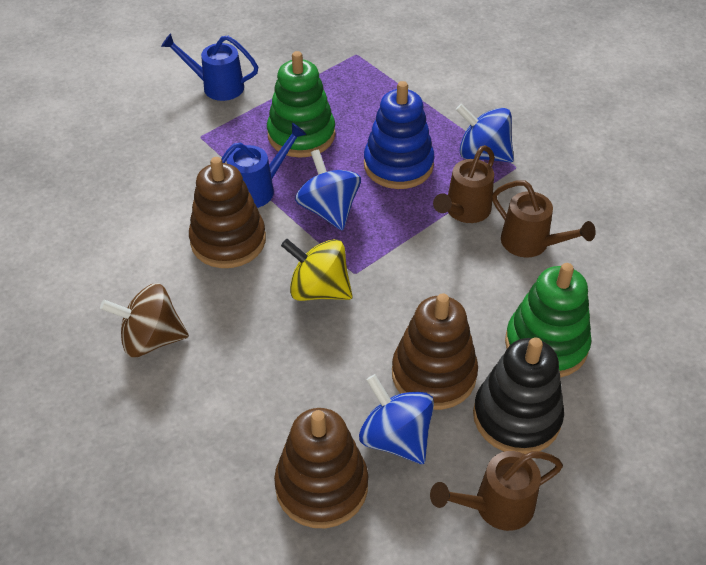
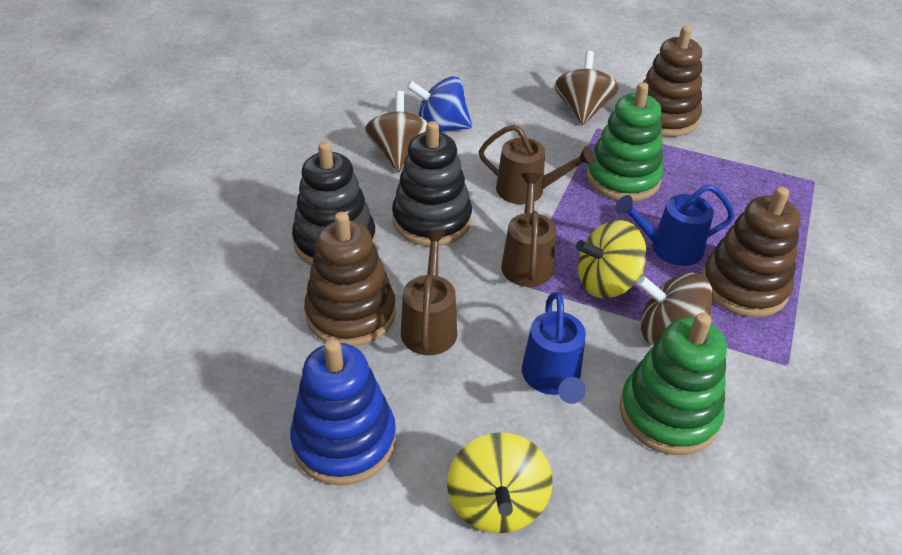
black stacking toy: 1 -> 2
blue spinning top: 3 -> 1
brown spinning top: 1 -> 3
yellow spinning top: 1 -> 2

